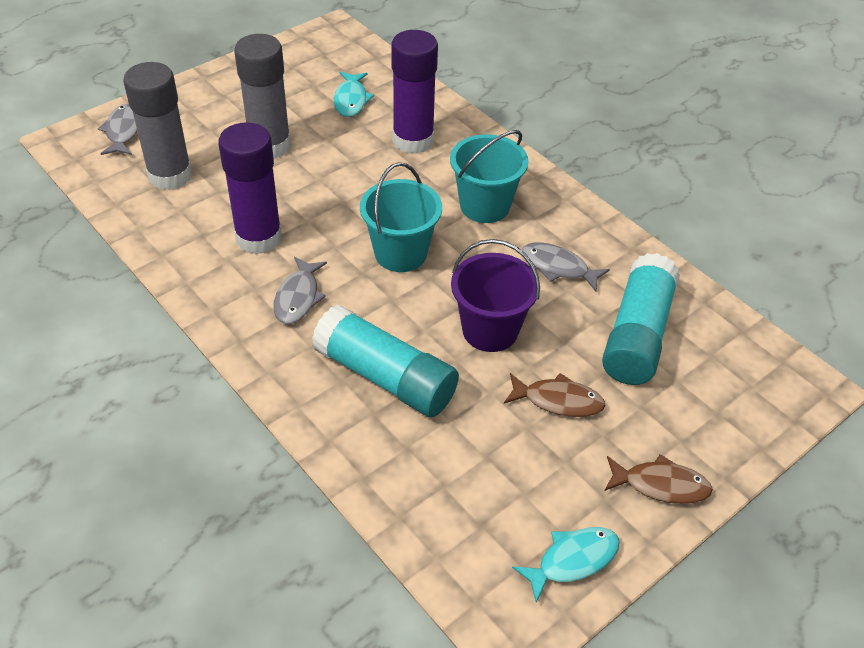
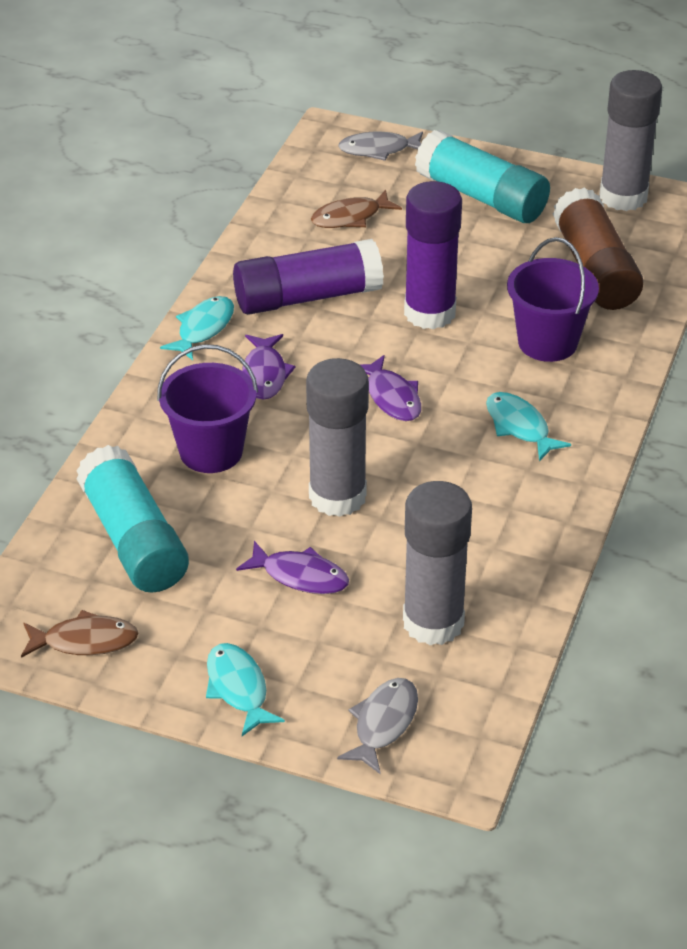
brown glue stick: 0 -> 1
grey fish: 3 -> 2
grey glue stick: 2 -> 3
purple bucket: 1 -> 2
purple fish: 0 -> 3
turquoise bucket: 2 -> 0
turquoise fish: 2 -> 3

